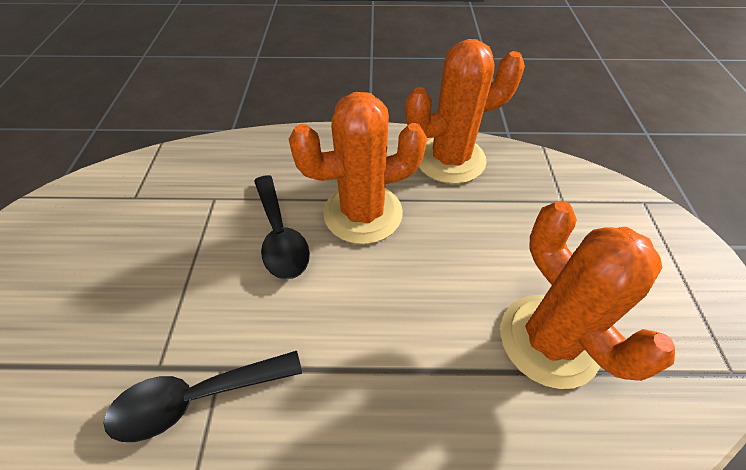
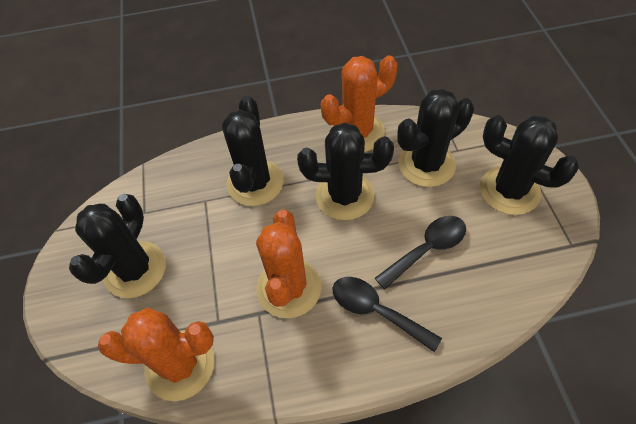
black cactus: 0 -> 5

